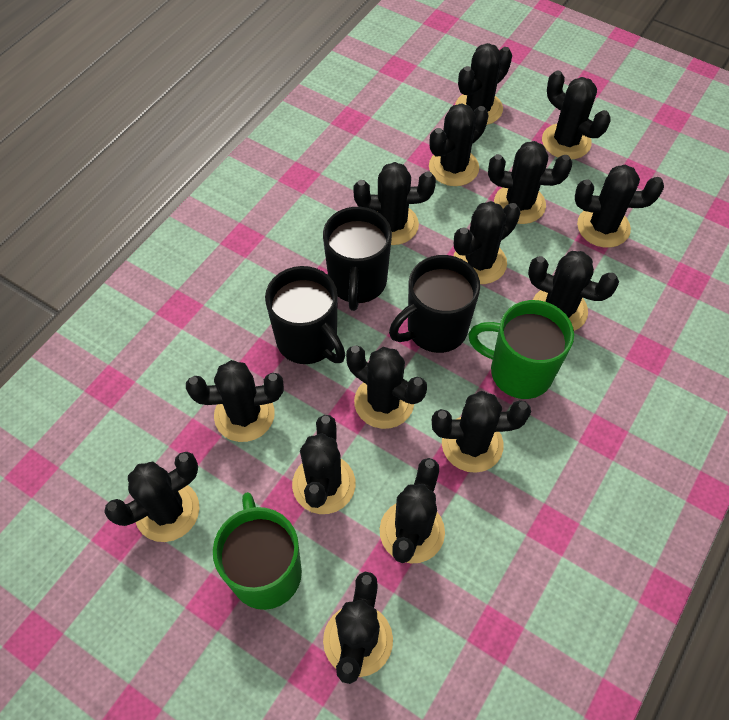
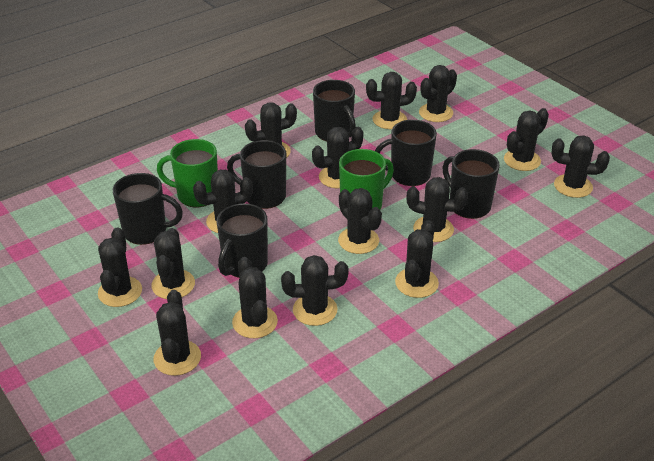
black mug: 3 -> 6

